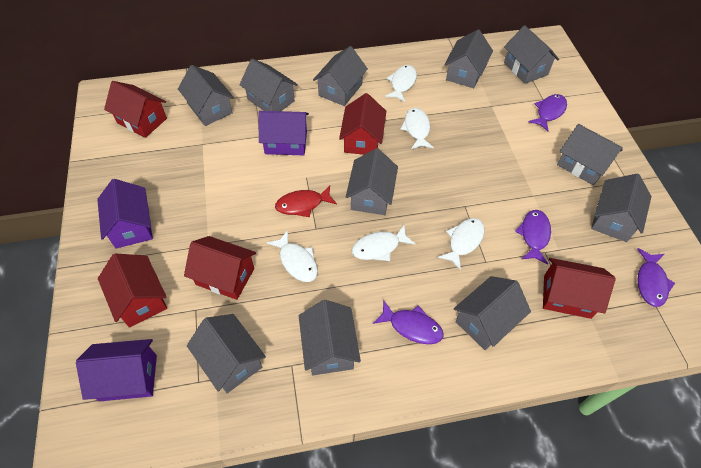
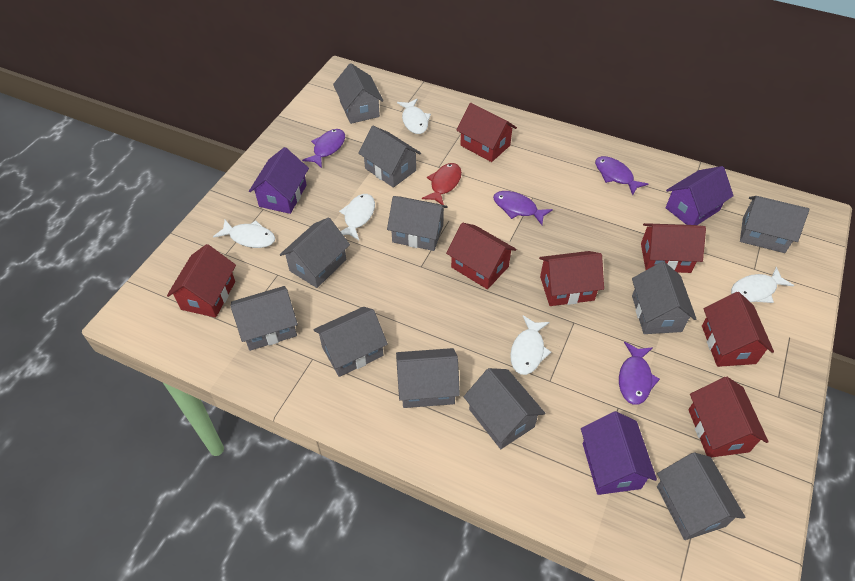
red house: 5 -> 7

